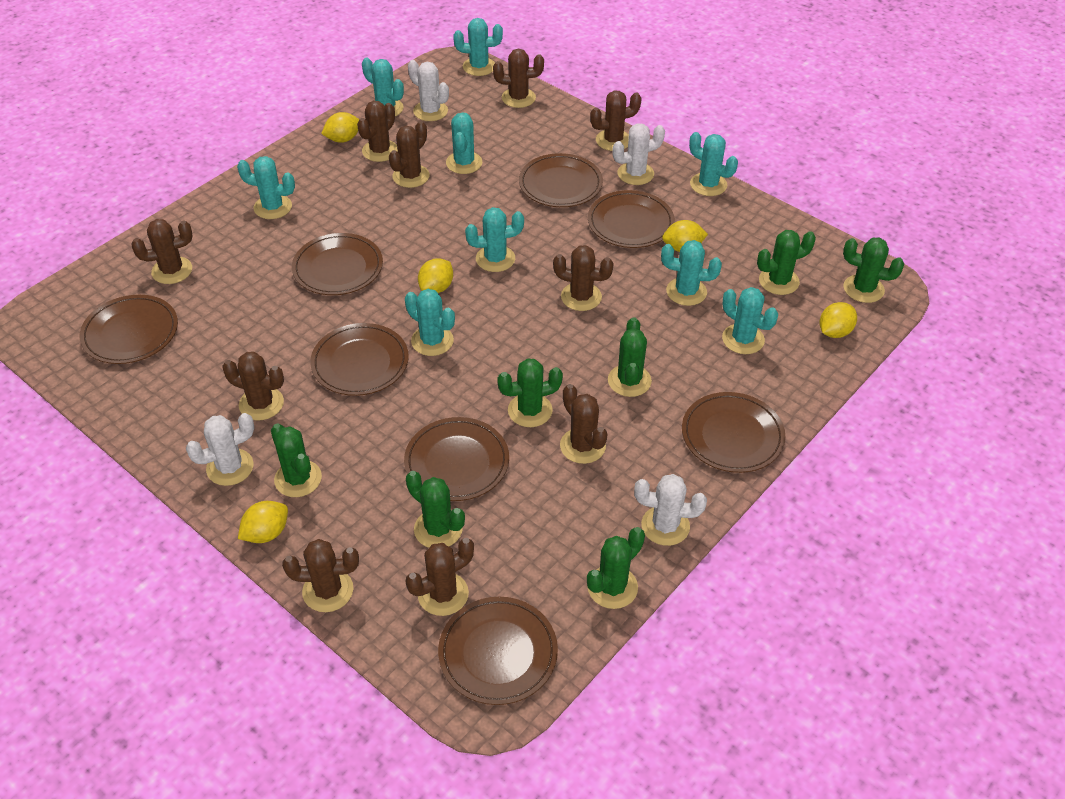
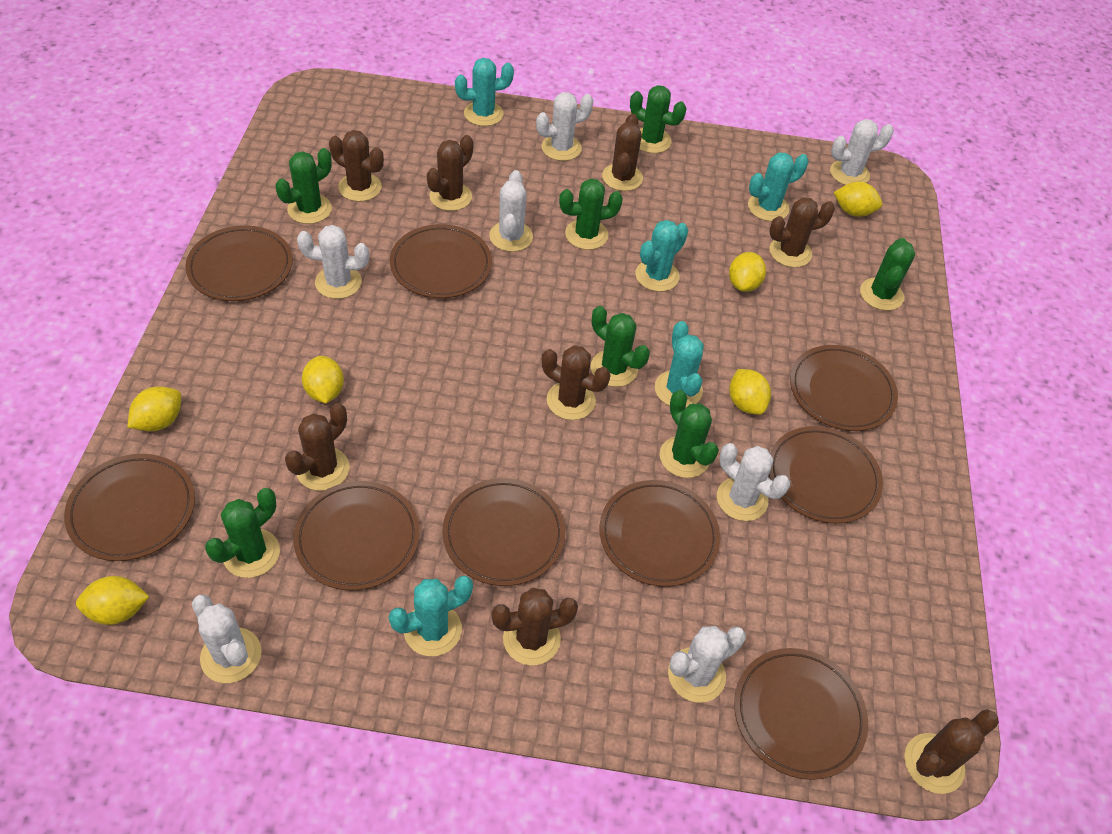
brown cactus: 10 -> 8
brown plate: 8 -> 9
turquoise cactus: 9 -> 5
white cactus: 4 -> 7
yellow lemon: 5 -> 6

